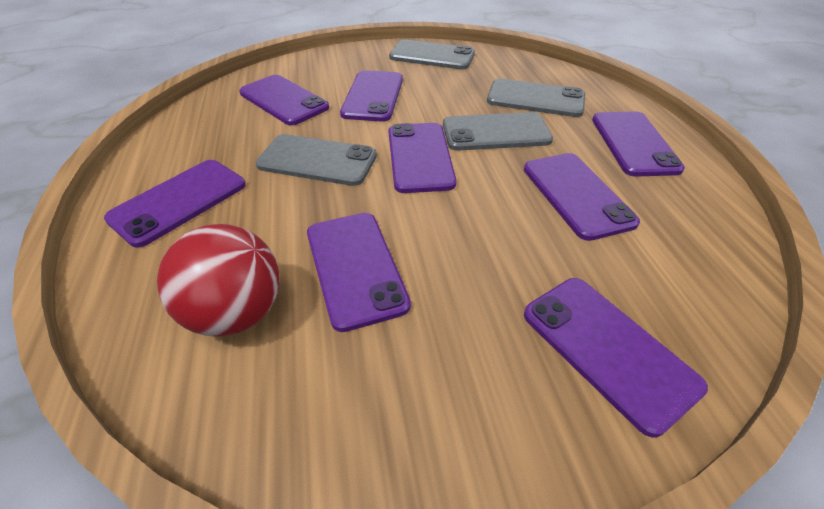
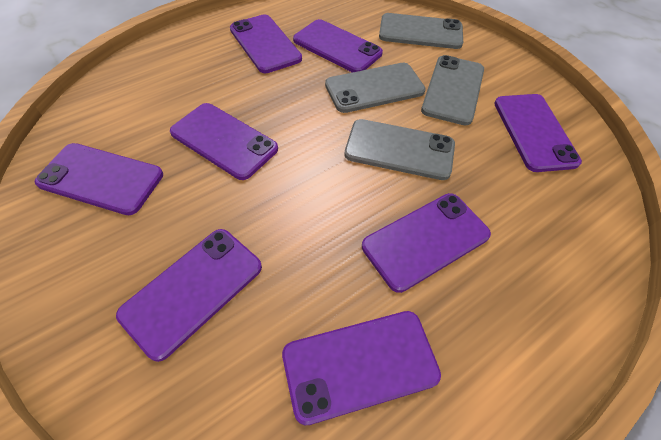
red ball: 1 -> 0

